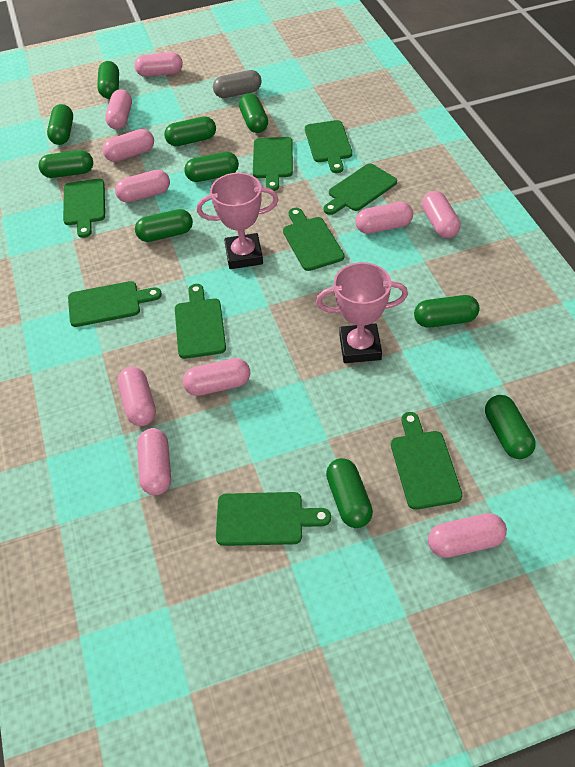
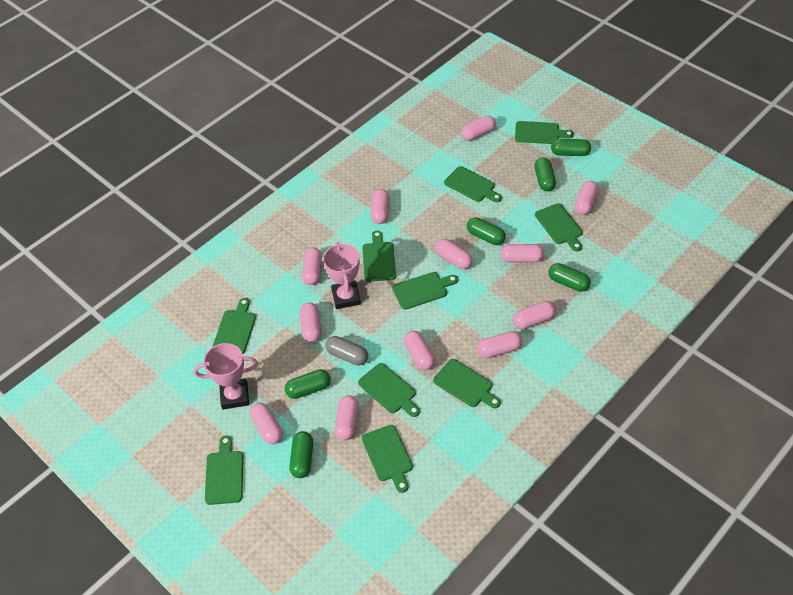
green capsule: 10 -> 6
green cutting board: 9 -> 10
pink capsule: 10 -> 12

